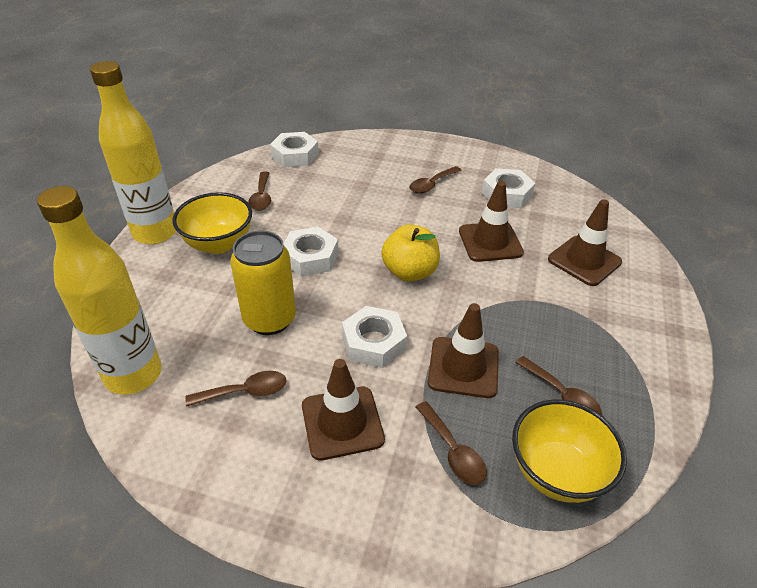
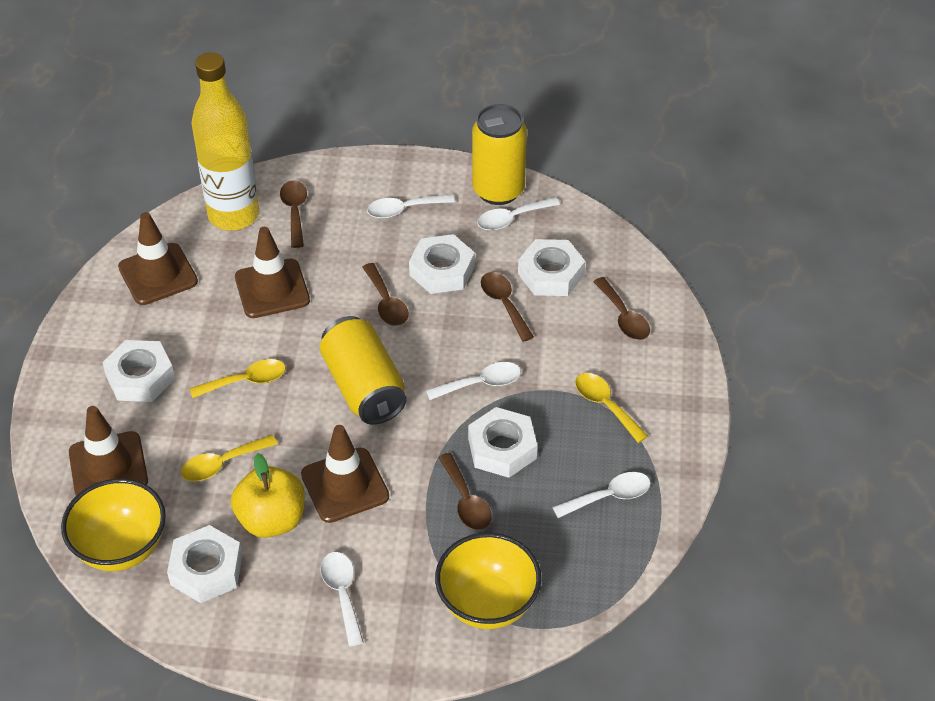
white nut: 4 -> 5
white spoon: 0 -> 5
yellow bottle: 2 -> 1
yellow can: 1 -> 2
yellow spoon: 0 -> 3

